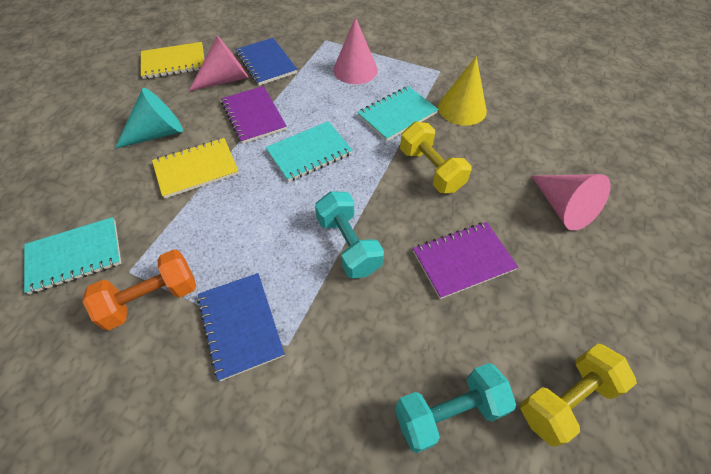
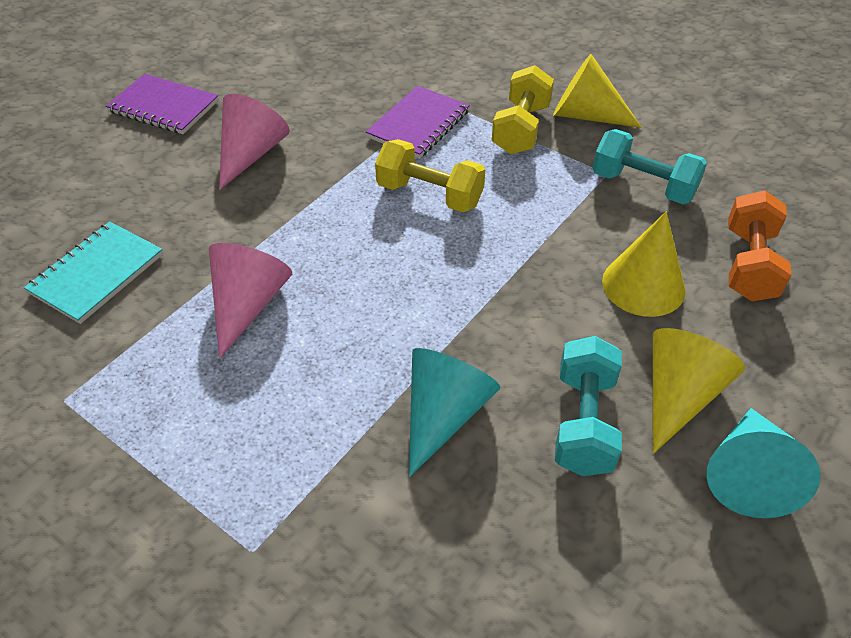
blue notebook: 2 -> 0
pink cone: 3 -> 2
turquoise cone: 1 -> 2
turquoise notebook: 3 -> 1
yellow cone: 1 -> 3
yellow notebook: 2 -> 0

